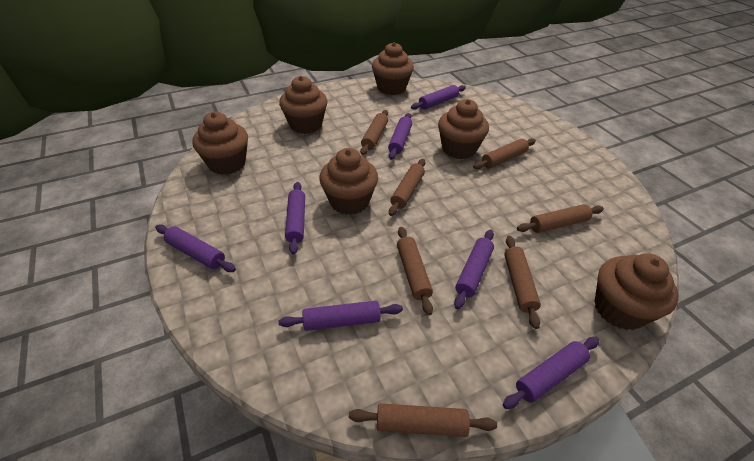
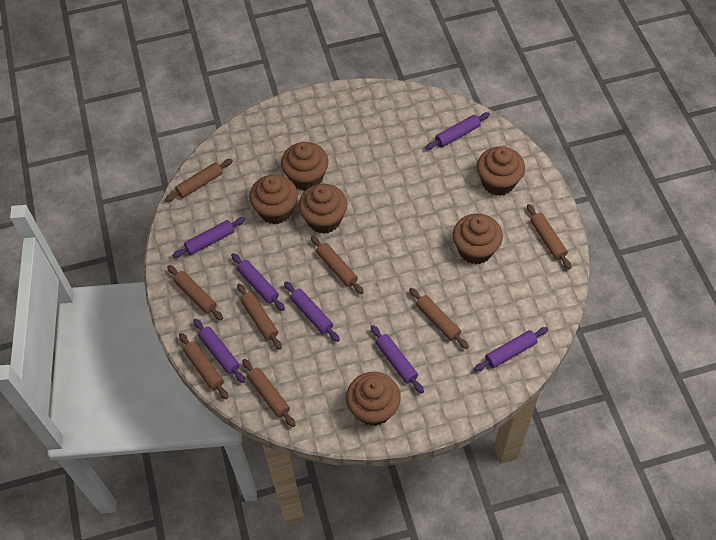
brown rolling pin: 7 -> 8

